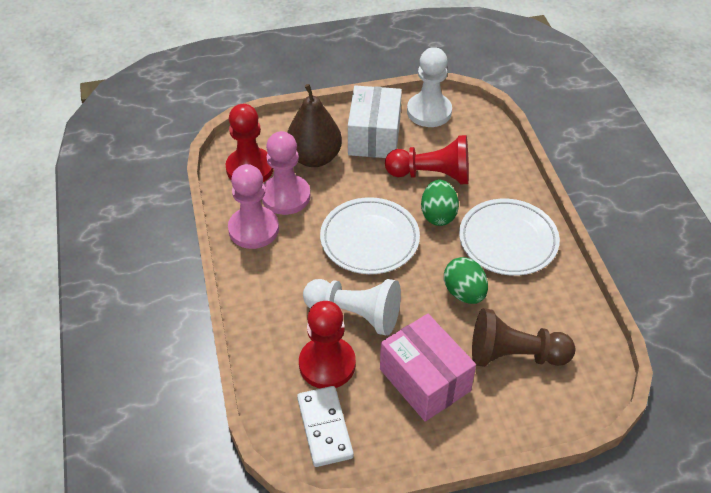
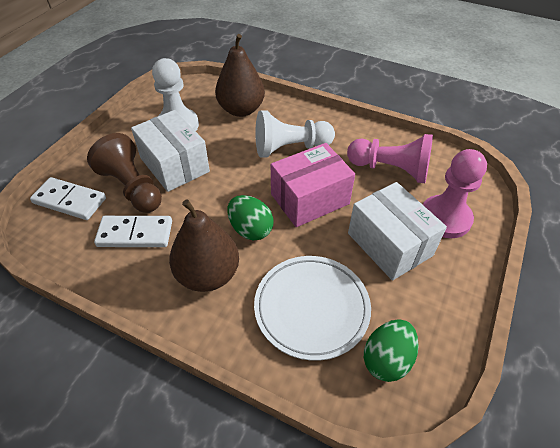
brown pear: 1 -> 2
red pawn: 3 -> 0
white box: 1 -> 2
white domino: 1 -> 2
white plate: 2 -> 1

